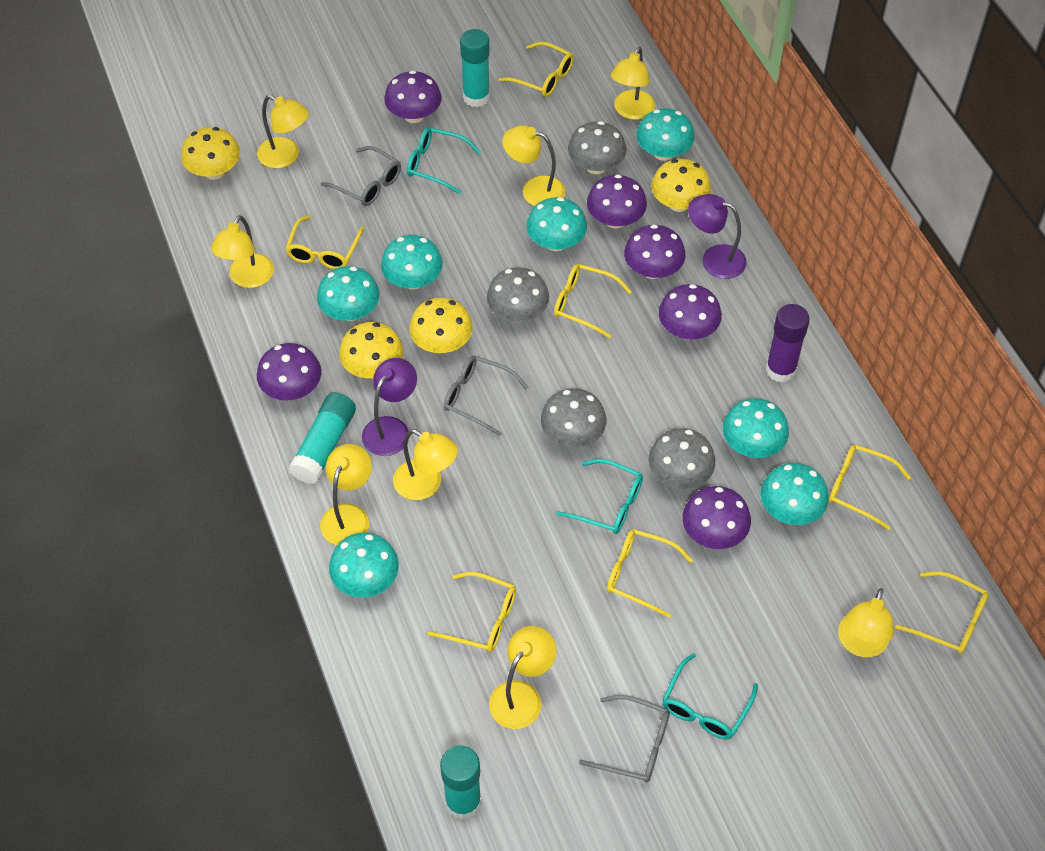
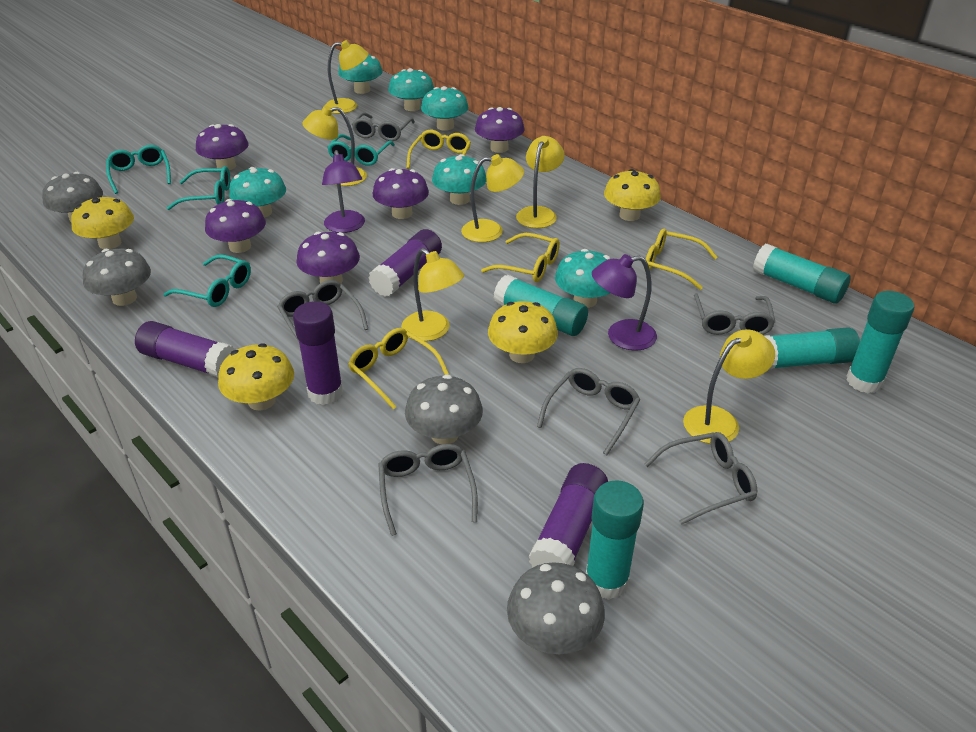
grey glasses: 3 -> 6
purple glue stick: 1 -> 4
purple mushroom: 6 -> 5
turquoise glasses: 3 -> 4
turquoise glue stick: 3 -> 5
turquoise mushroom: 7 -> 6
yellow glasses: 7 -> 4
yellow lamp: 8 -> 6

